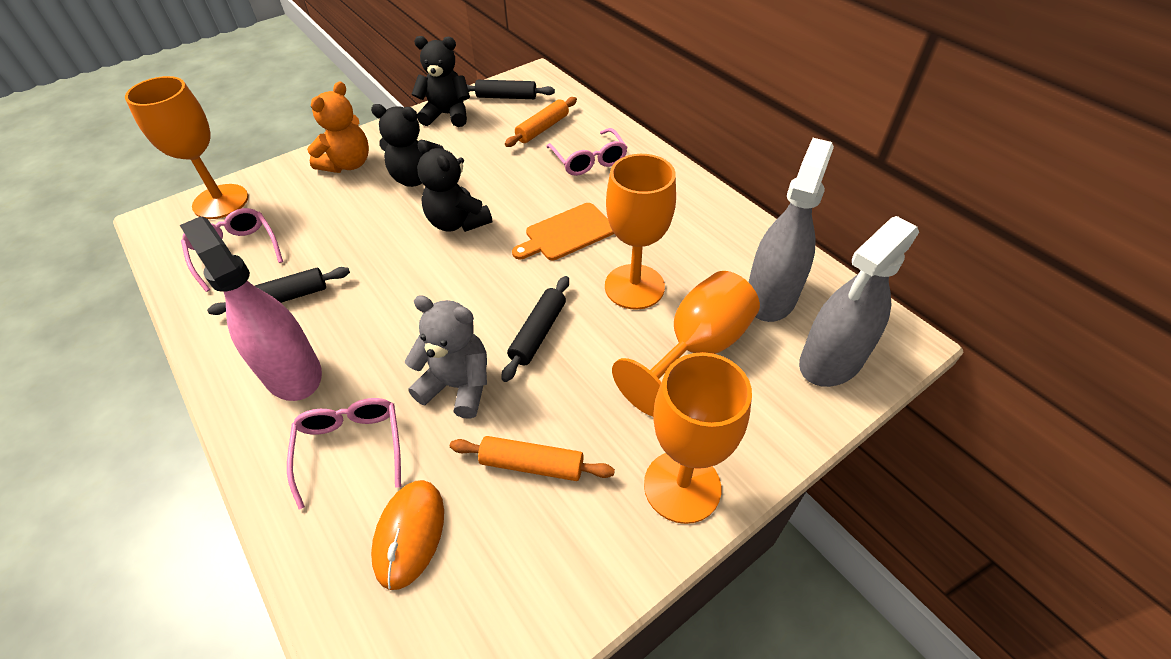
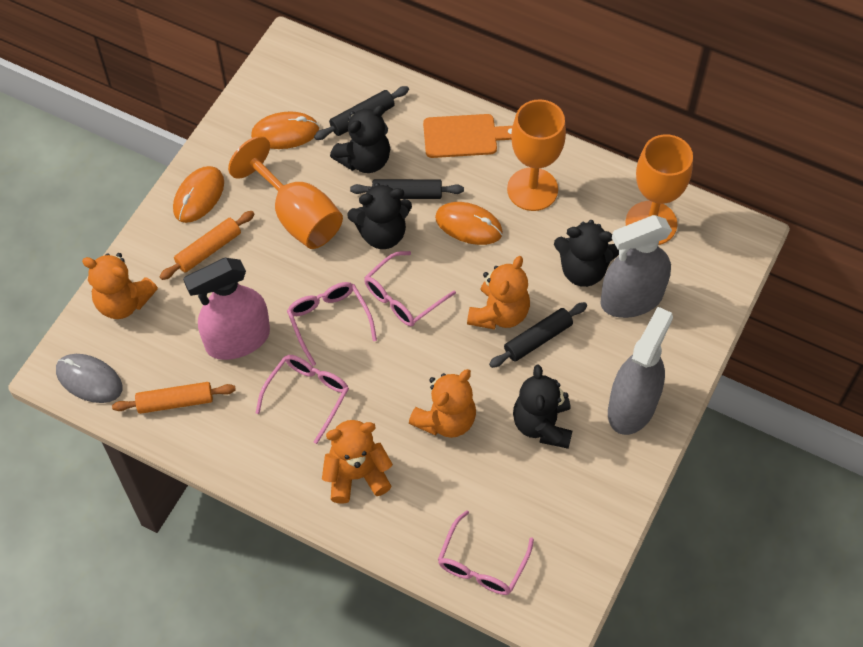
black teddy bear: 3 -> 4
grey mouse: 0 -> 1
grey teddy bear: 1 -> 0
orange goblet: 4 -> 3
orange mouse: 1 -> 3
orange teddy bear: 1 -> 4
pink glasses: 3 -> 4

